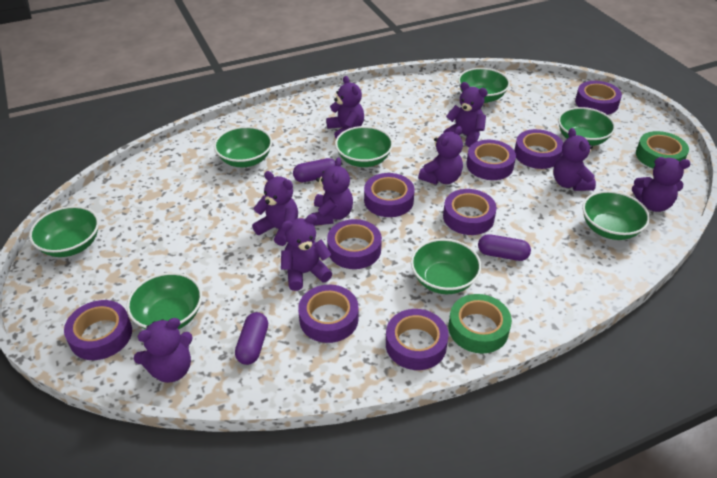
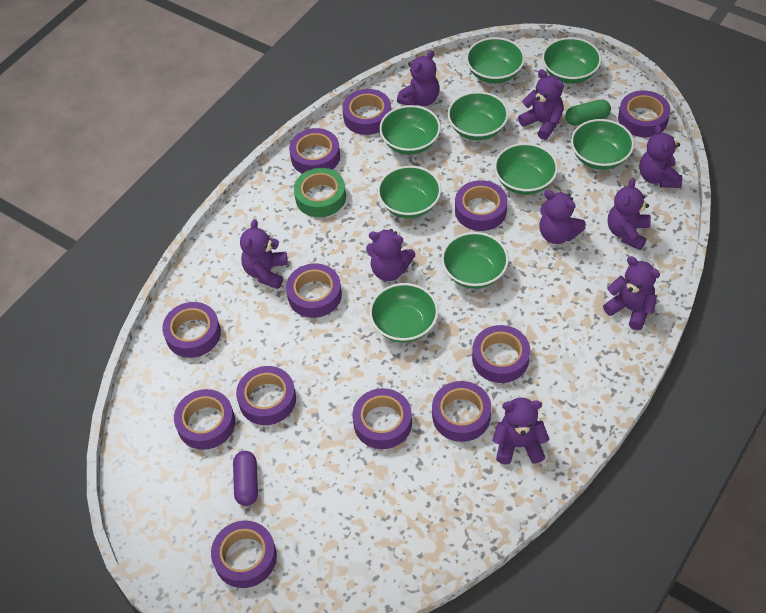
green bowl: 8 -> 9
green capsule: 0 -> 1
green tape: 2 -> 1
purple capsule: 3 -> 1
purple tape: 9 -> 12

